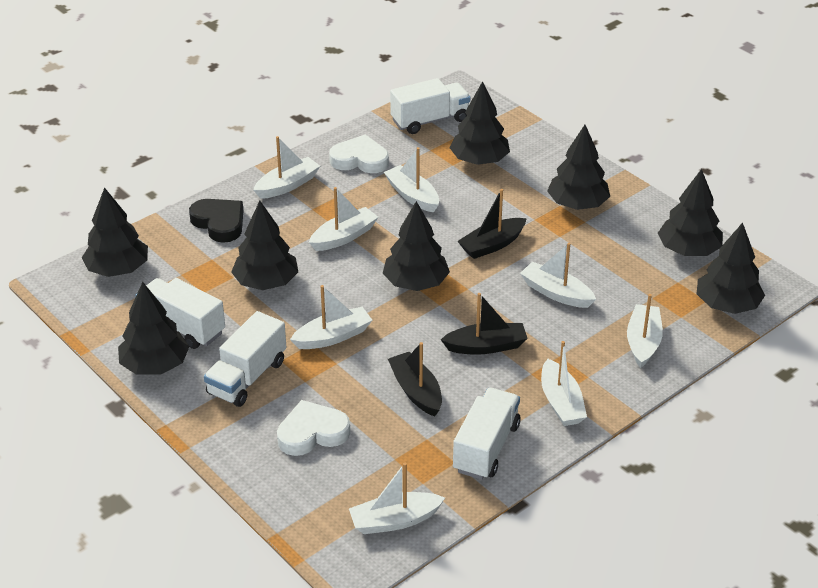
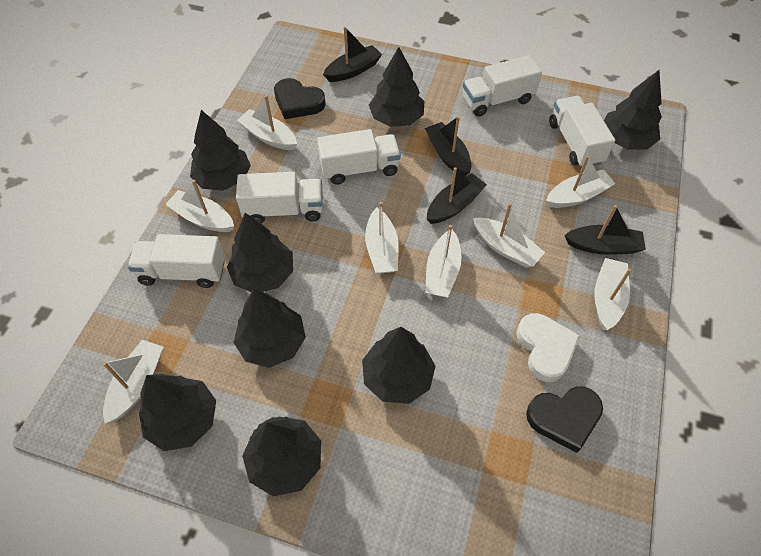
black boat: 3 -> 4
black heart: 1 -> 2
white heart: 2 -> 1
white truck: 4 -> 5

